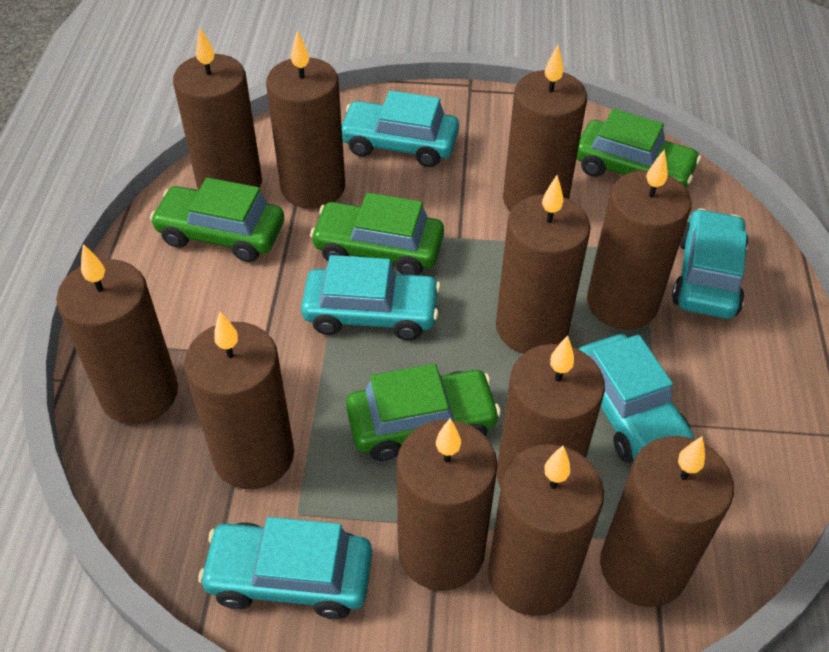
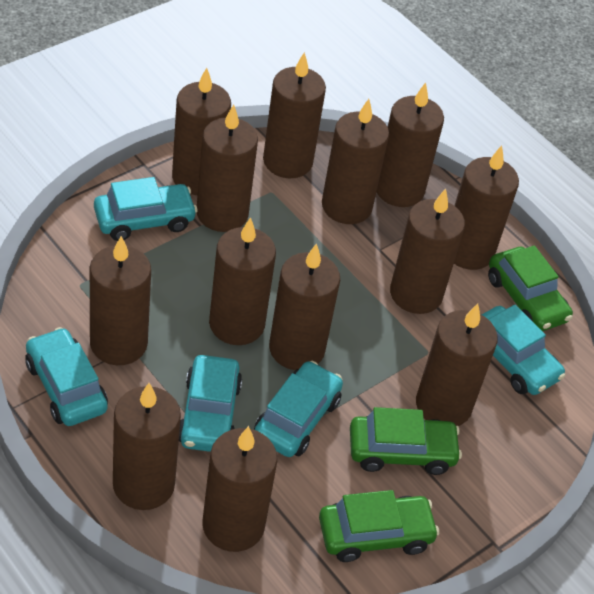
brown candle: 11 -> 13
green car: 4 -> 3

